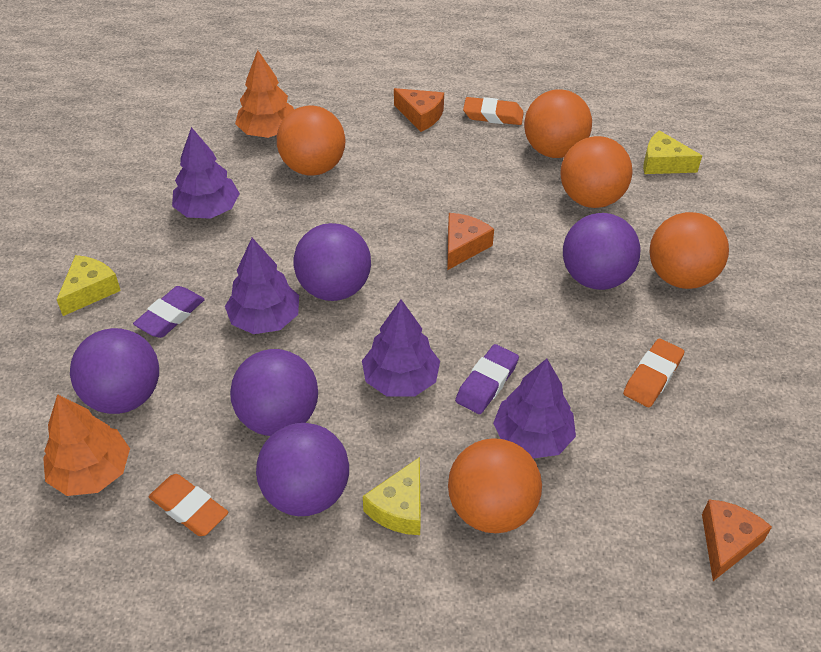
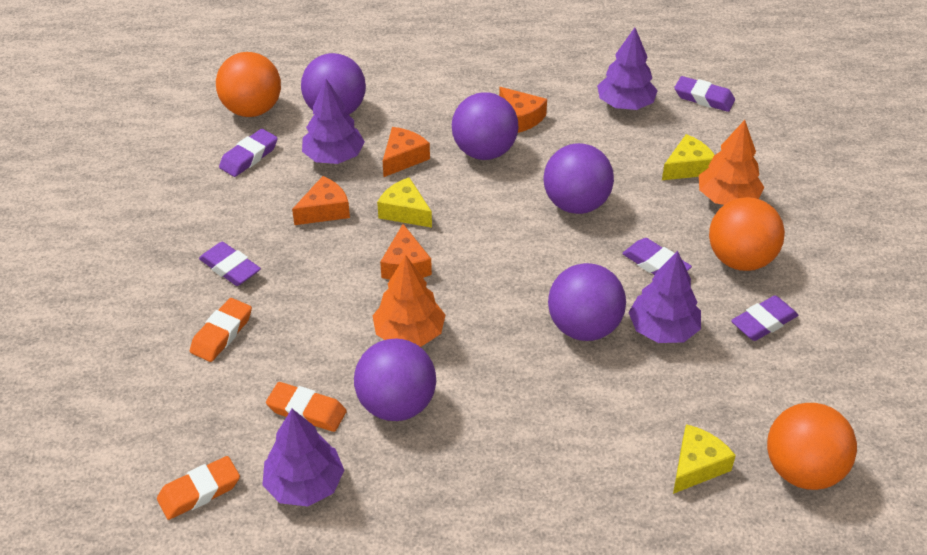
orange ball: 5 -> 3
orange cheese: 3 -> 4
purple eraser: 2 -> 5

